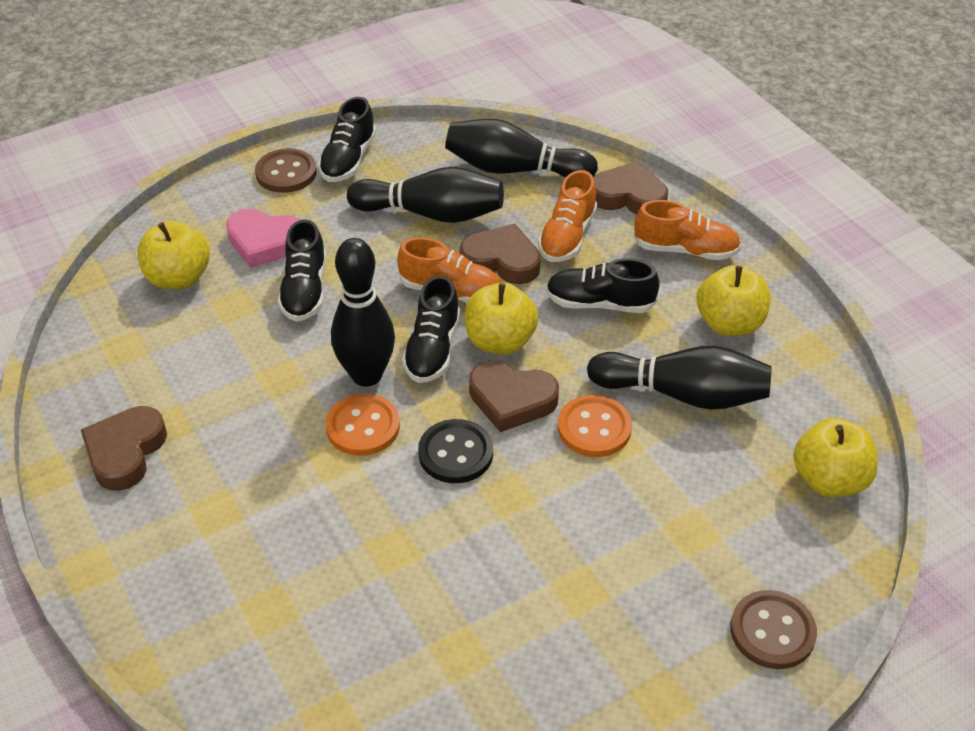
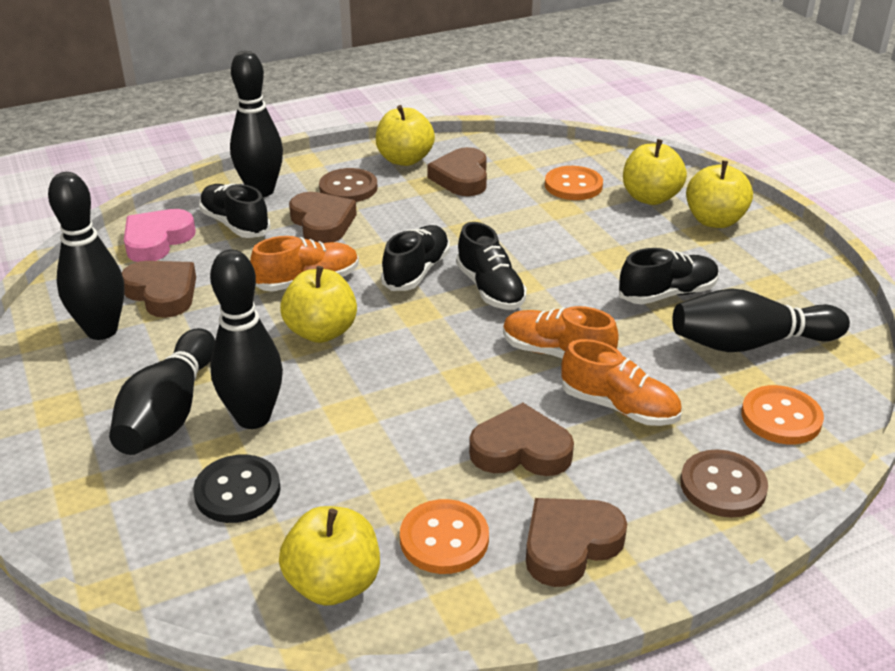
black bowling pin: 4 -> 5
brown heart: 4 -> 5
orange button: 2 -> 3
yellow apple: 4 -> 5

